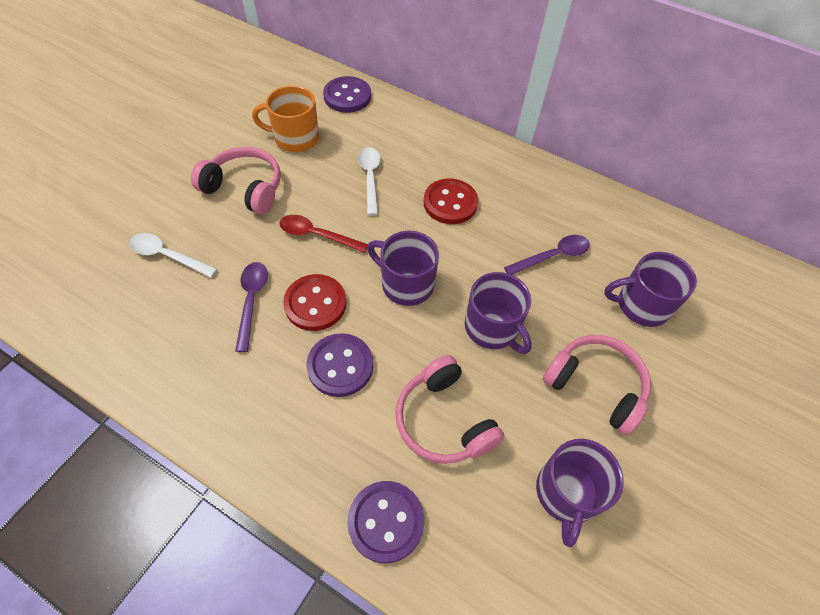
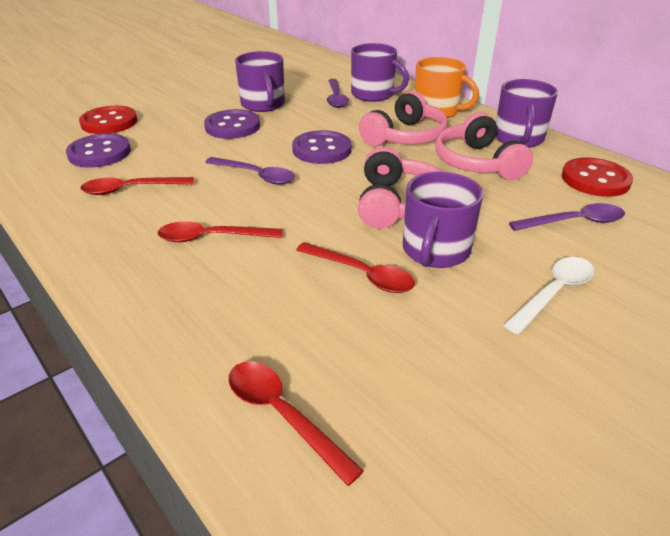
purple spoon: 2 -> 3
red spoon: 1 -> 4
white spoon: 2 -> 1

